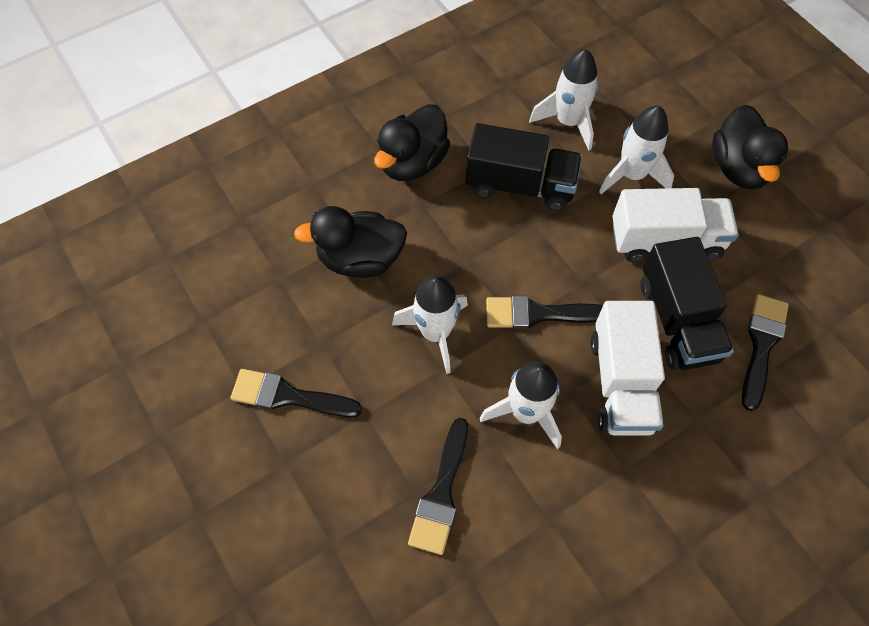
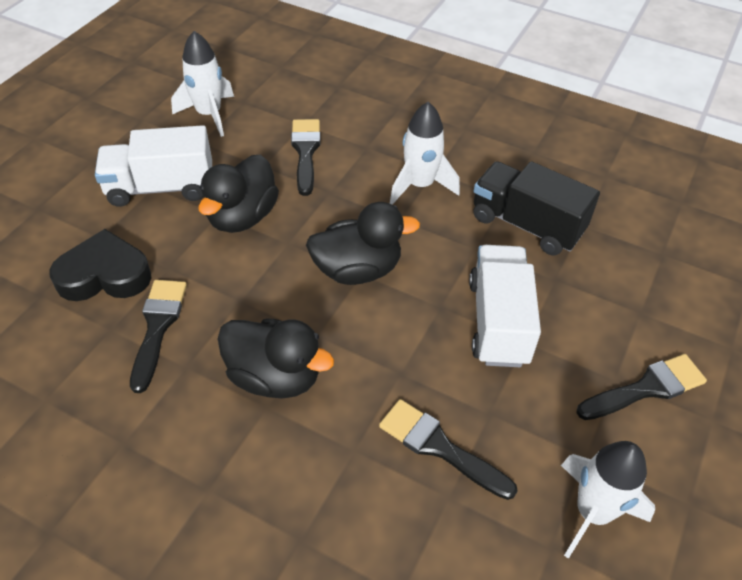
black heart: 0 -> 1
black truck: 2 -> 1
white rocket: 4 -> 3

